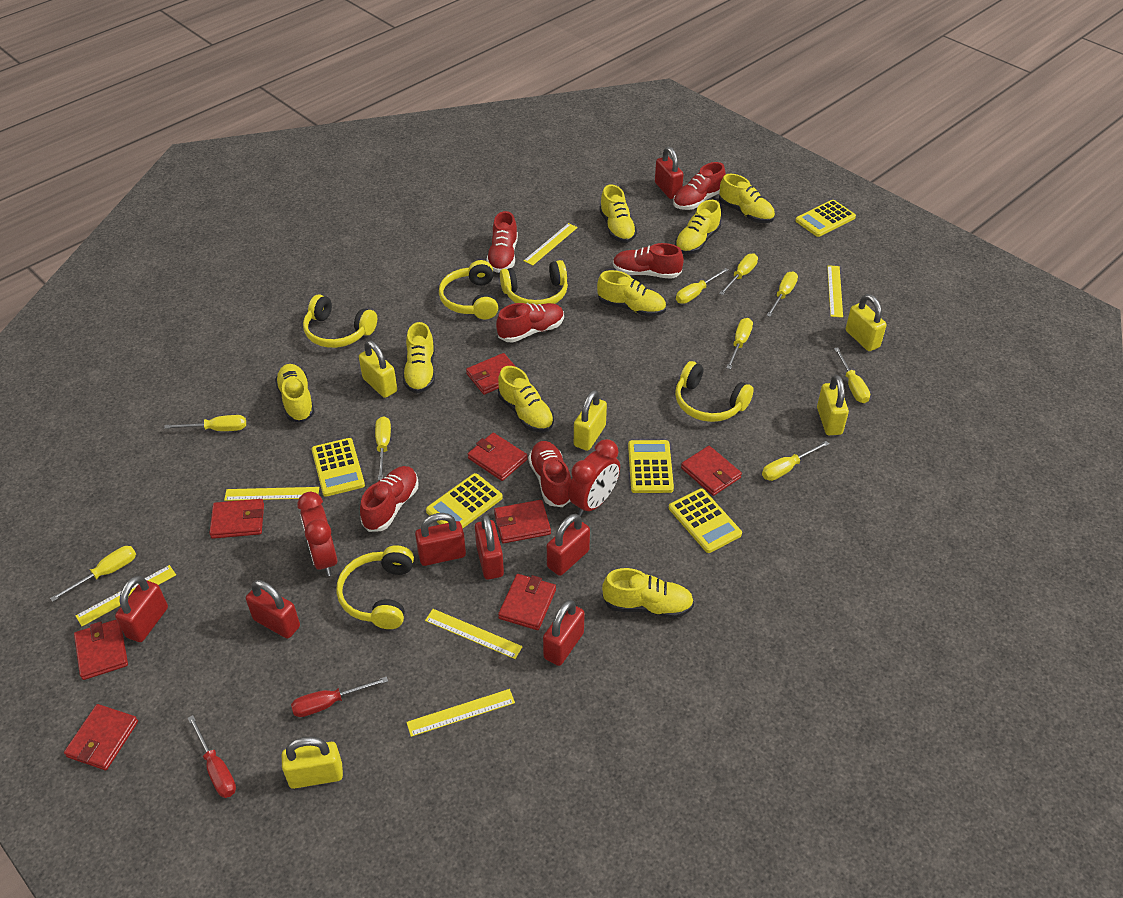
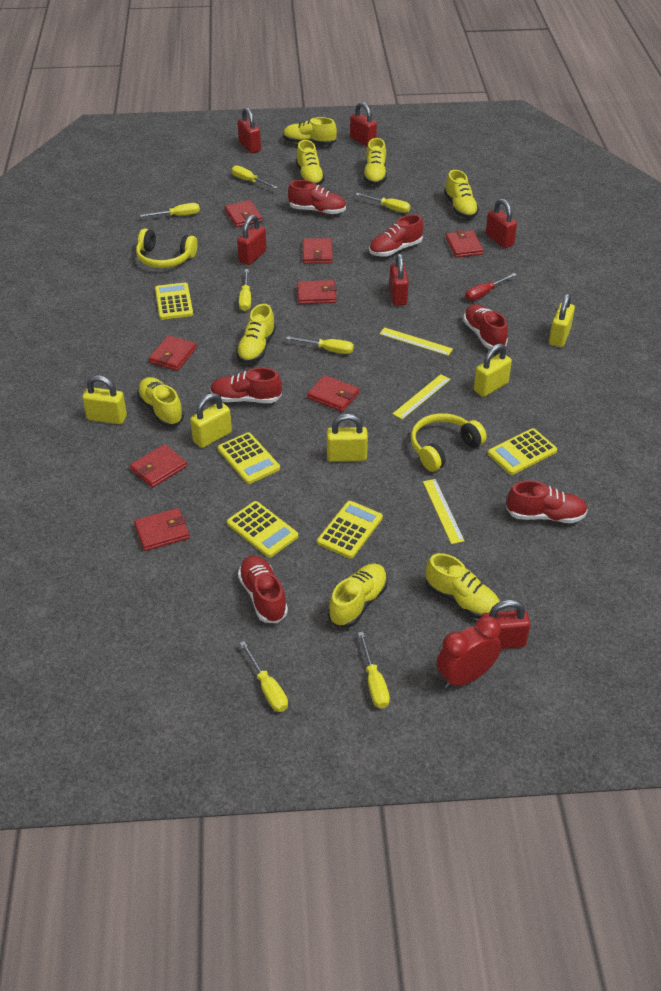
red clock: 2 -> 1
red padlock: 7 -> 6
red screwdriver: 2 -> 1
yellow headphones: 5 -> 2
yellow ruler: 6 -> 3
yellow screwdriver: 9 -> 7

